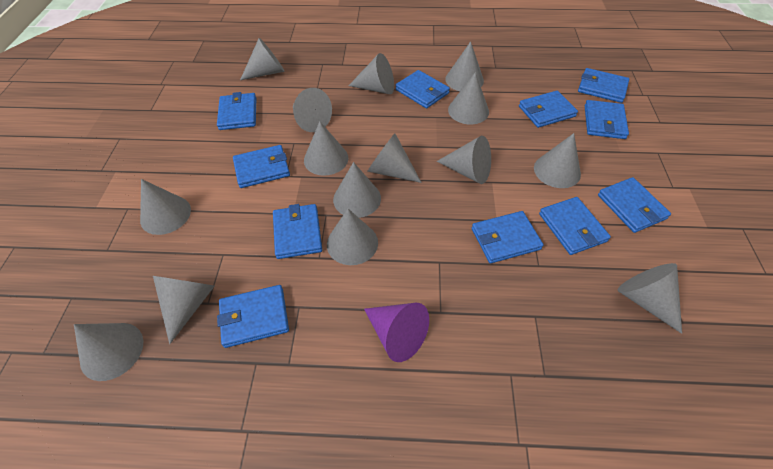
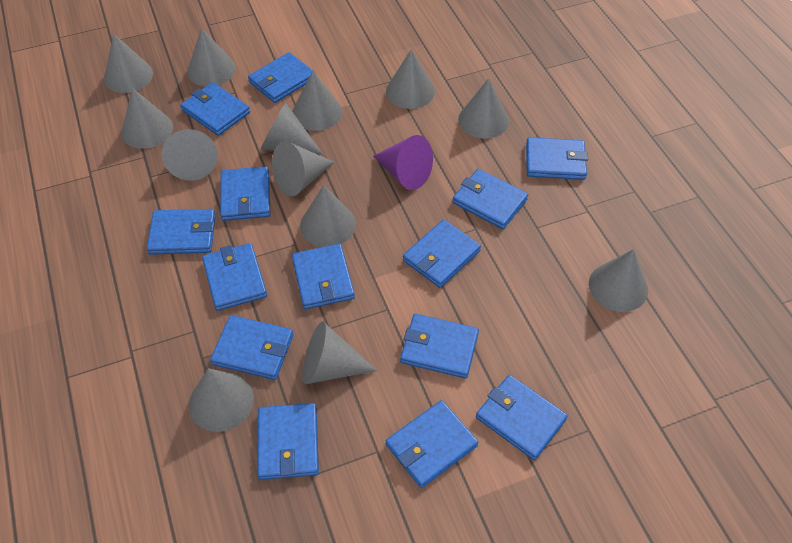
blue wallet: 11 -> 14
grey cone: 15 -> 13

